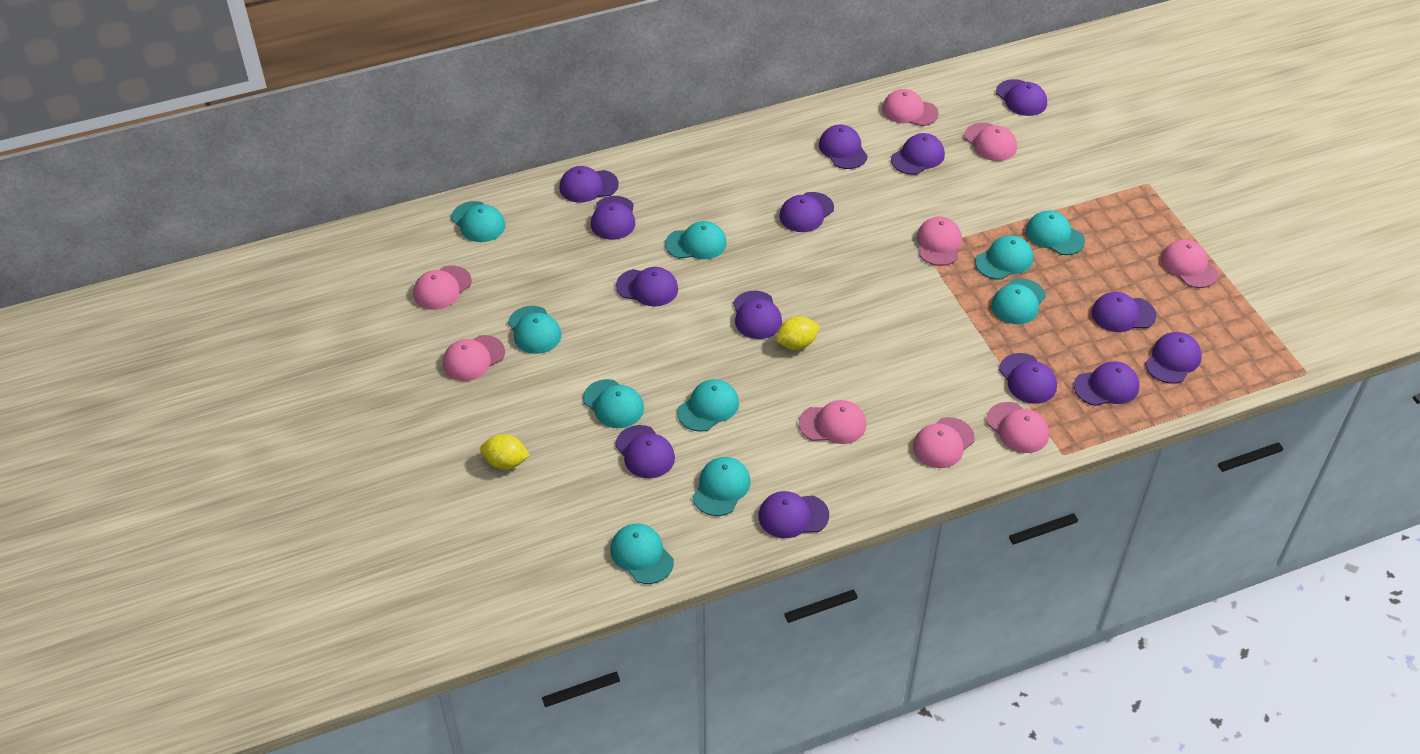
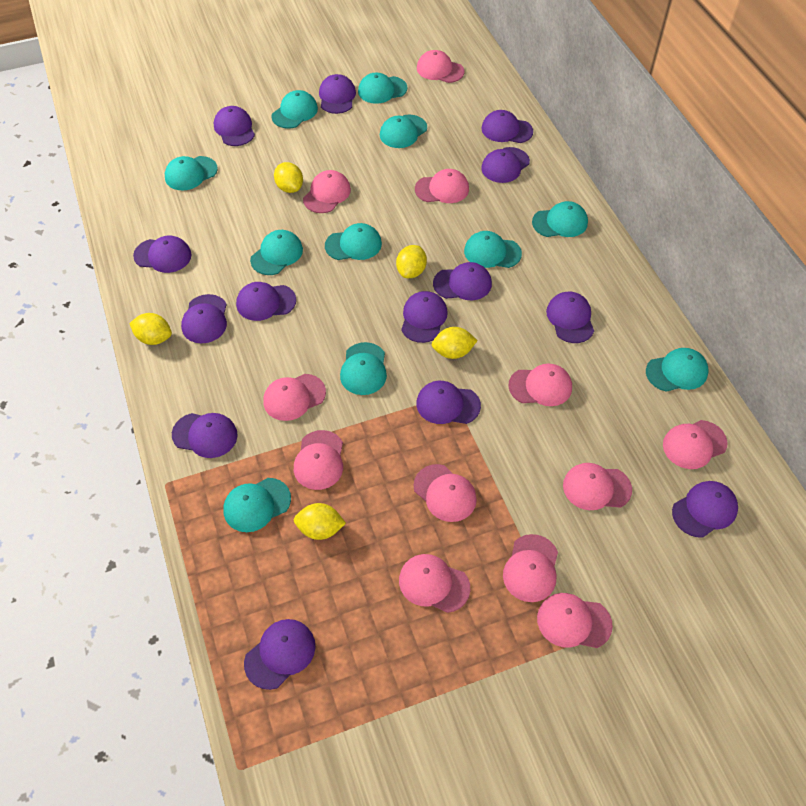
pink cap: 9 -> 12
turquoise cap: 10 -> 11
yellow lemon: 2 -> 5

